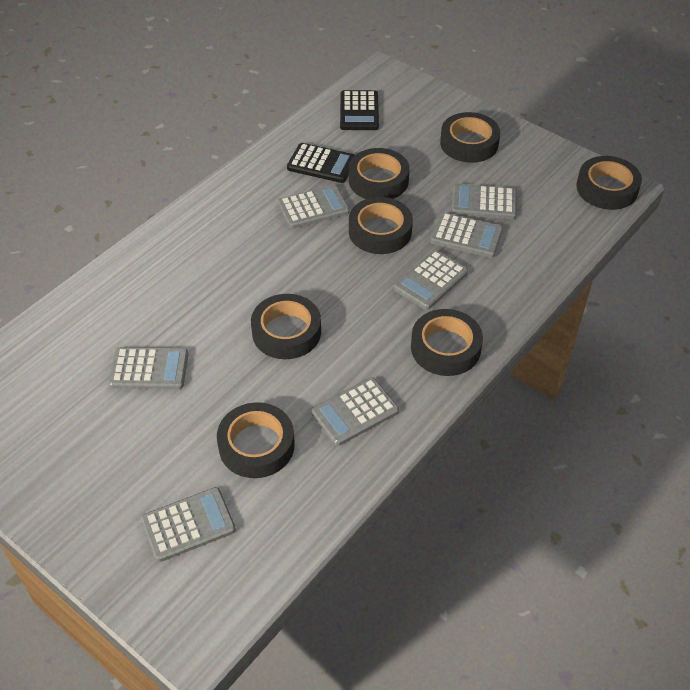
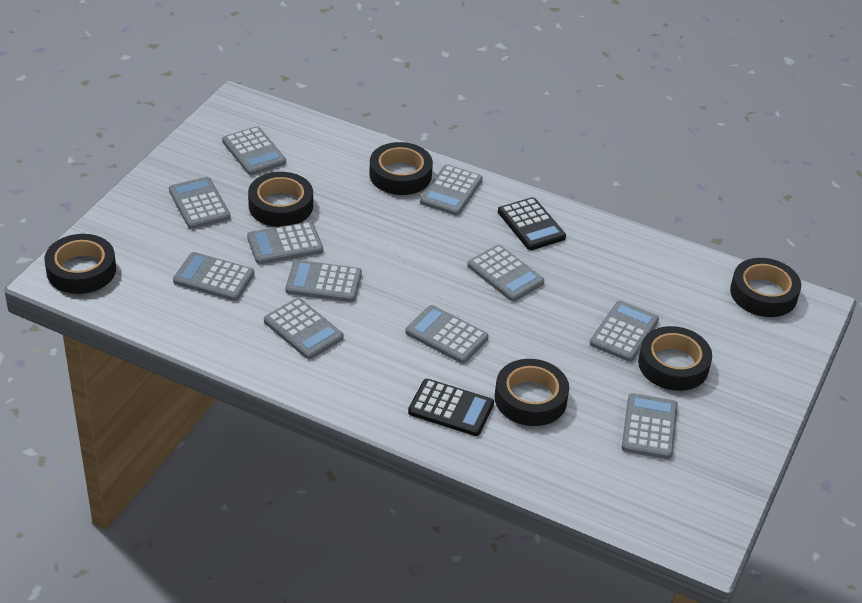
black tape: 7 -> 6
grey calculator: 7 -> 11

